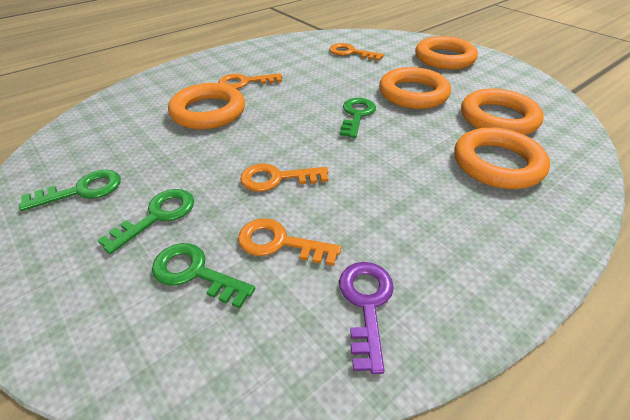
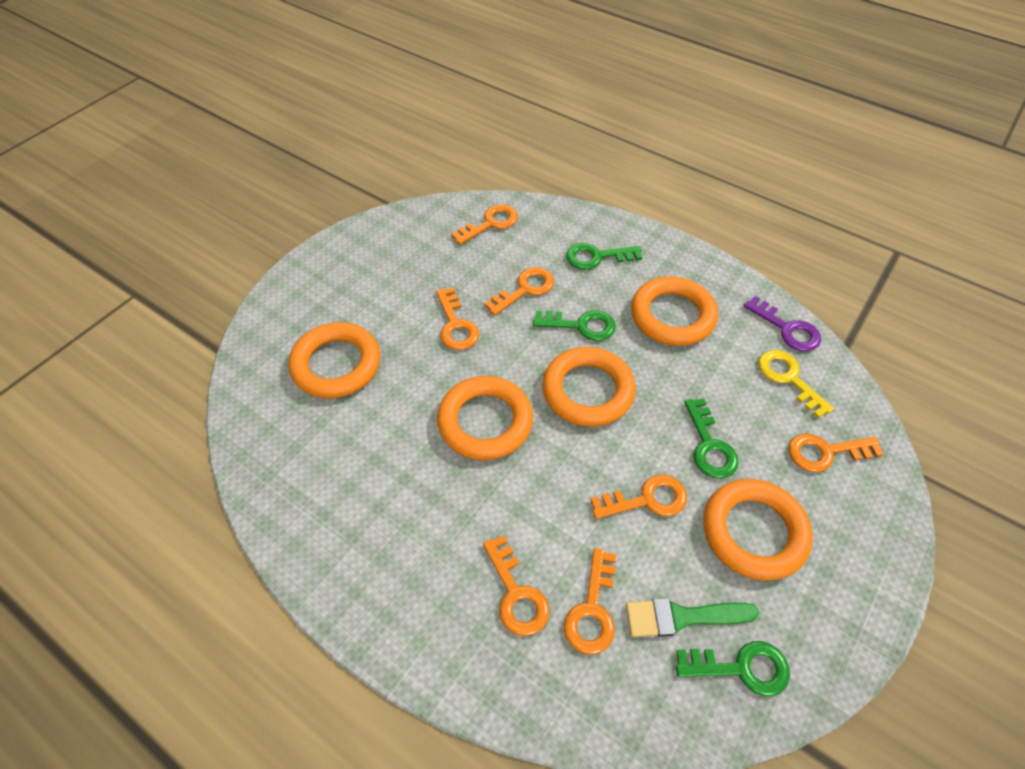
green brush: 0 -> 1
orange key: 4 -> 7
yellow key: 0 -> 1

